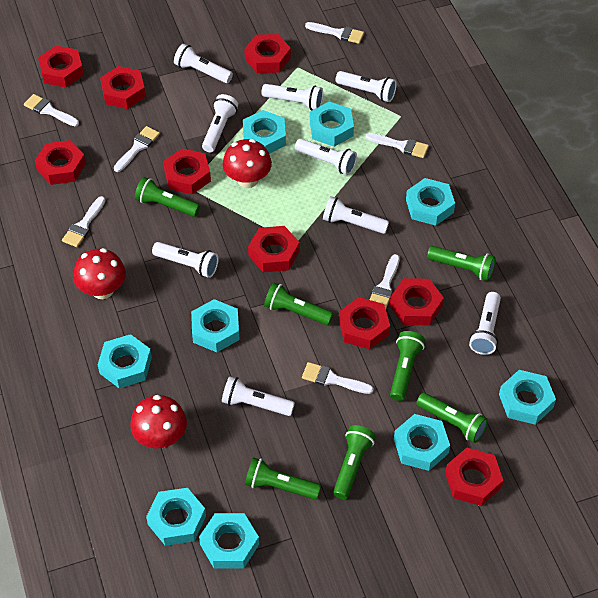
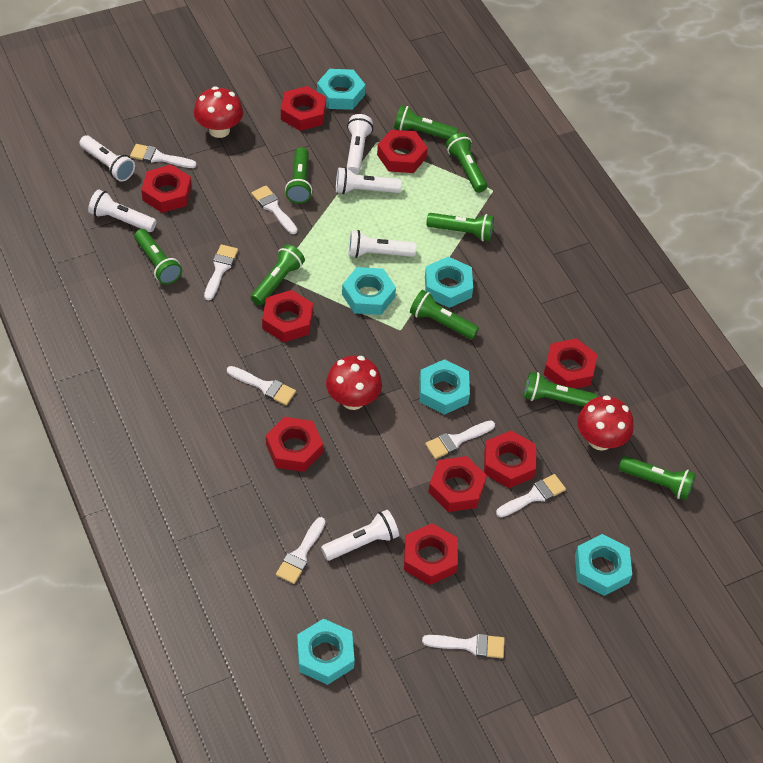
green flashlight: 7 -> 9
turquoise nut: 9 -> 6
white brush: 7 -> 8
white flashlight: 9 -> 6

